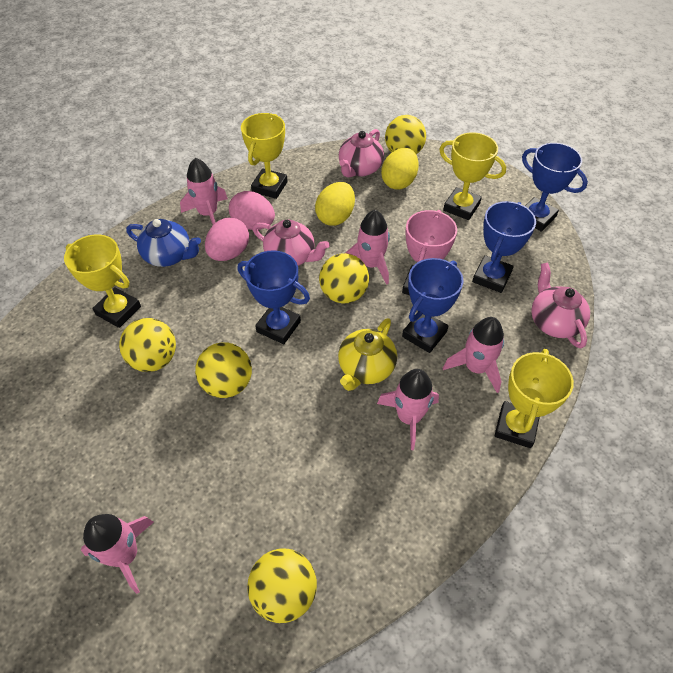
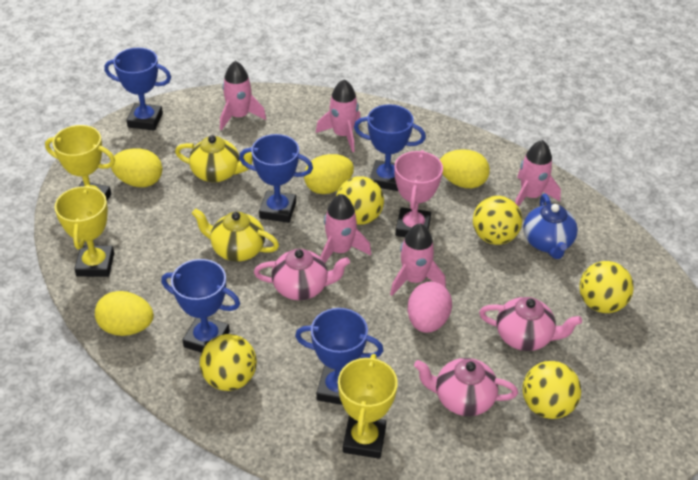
blue trophy: 4 -> 5
pink egg: 2 -> 1
yellow egg: 2 -> 4
yellow teapot: 1 -> 2
yellow trophy: 4 -> 3

